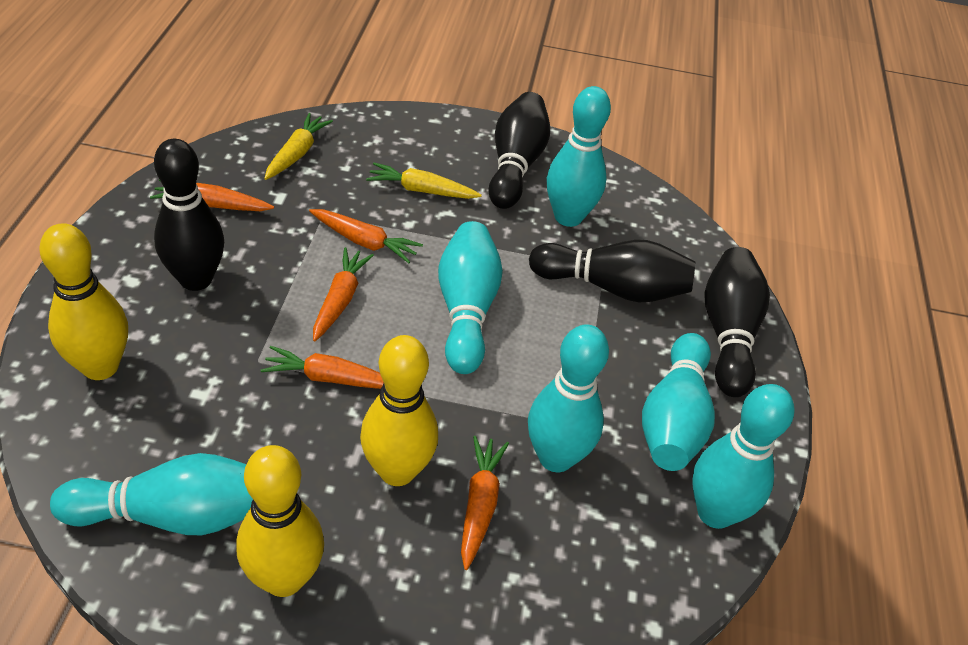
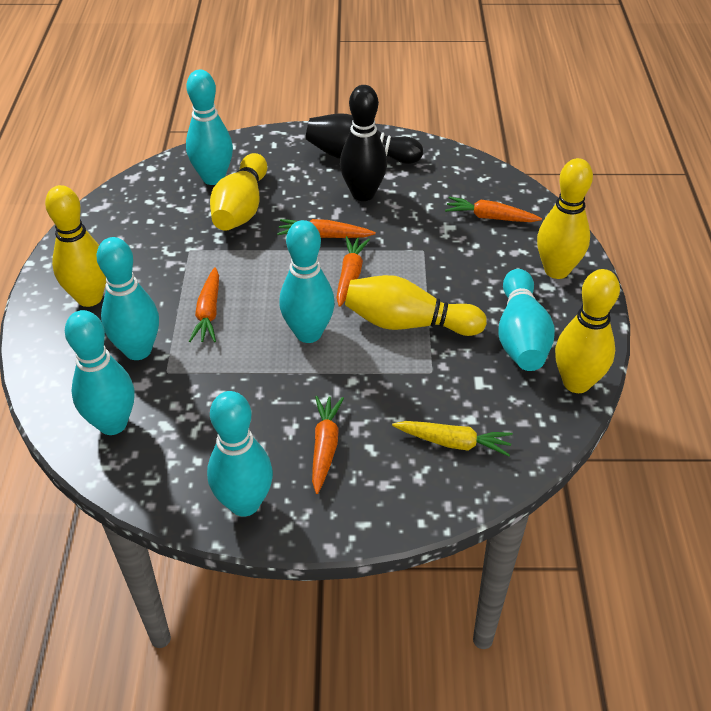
black bowling pin: 4 -> 2
yellow bowling pin: 3 -> 5
yellow carrot: 2 -> 1

